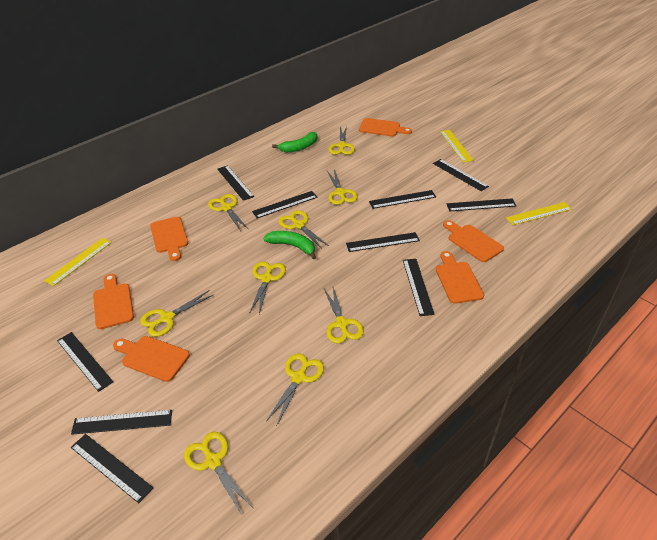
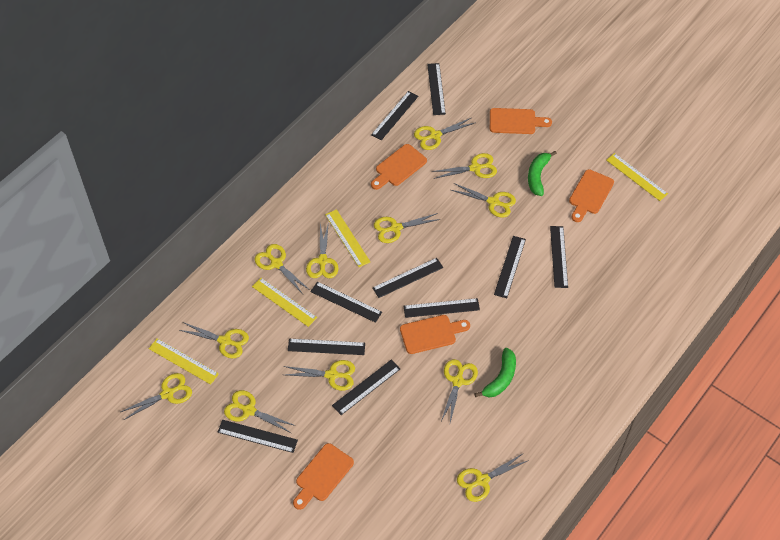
orange cutting board: 6 -> 5
yellow ruler: 3 -> 4
yellow scissors: 9 -> 12

